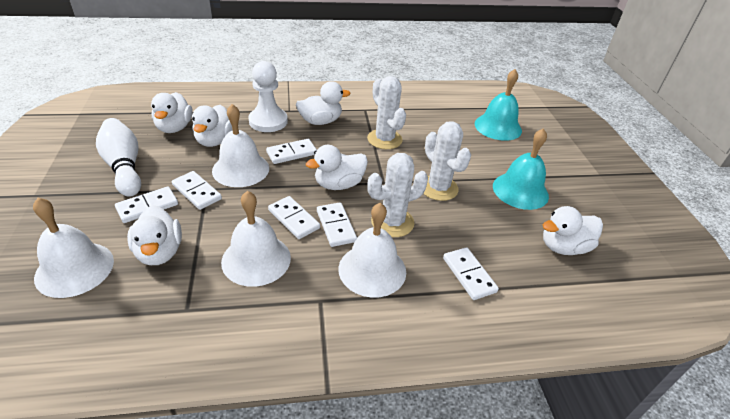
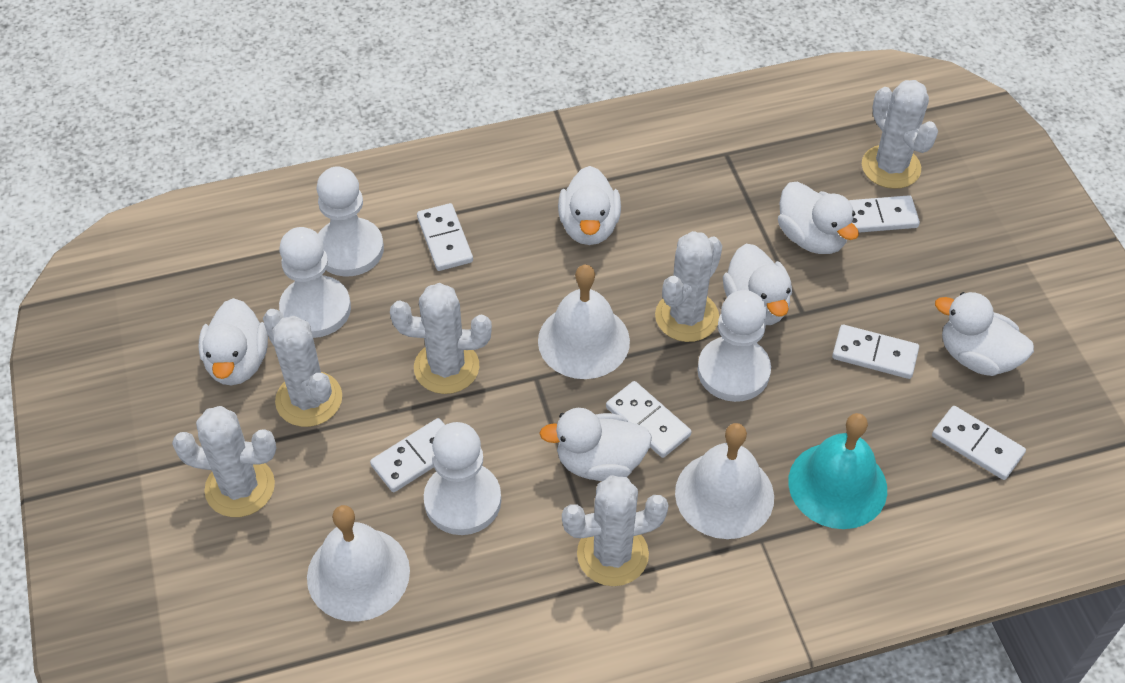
turquoise bell: 2 -> 1
white bell: 4 -> 3
white bowling pin: 1 -> 0
white cactus: 3 -> 6
white pawn: 1 -> 4

